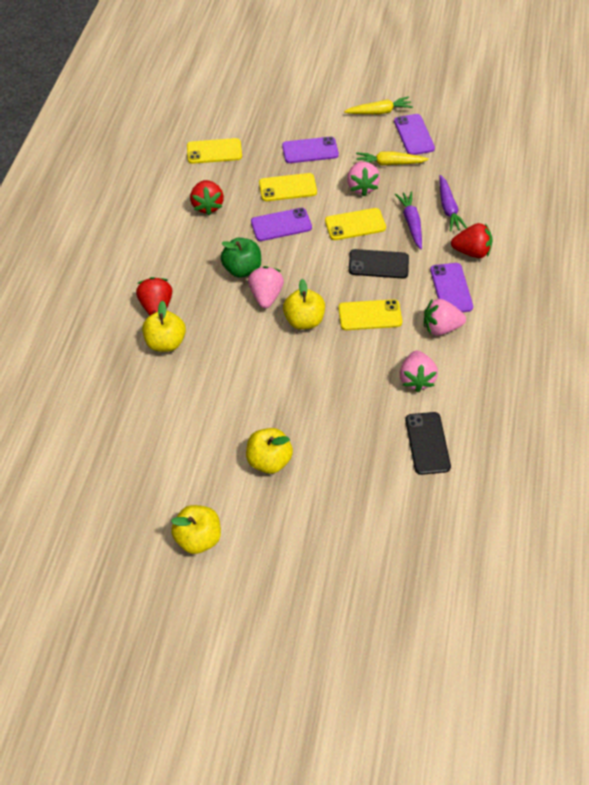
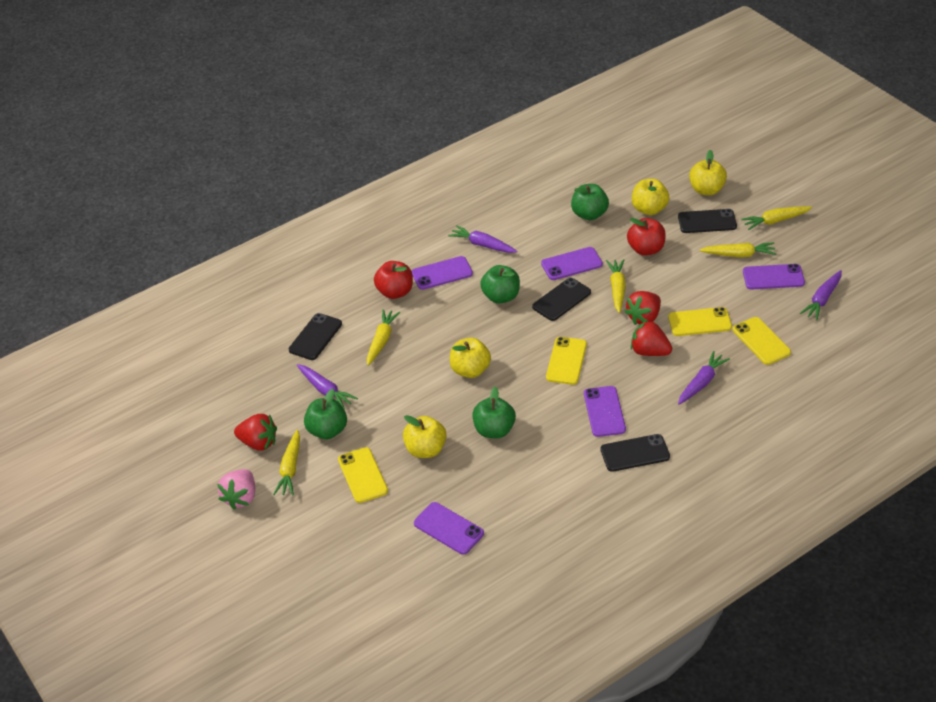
black phone: 2 -> 4
green apple: 1 -> 4
pink strawberry: 4 -> 1
purple carrot: 2 -> 4
purple phone: 4 -> 5
red apple: 0 -> 2
yellow carrot: 2 -> 5

